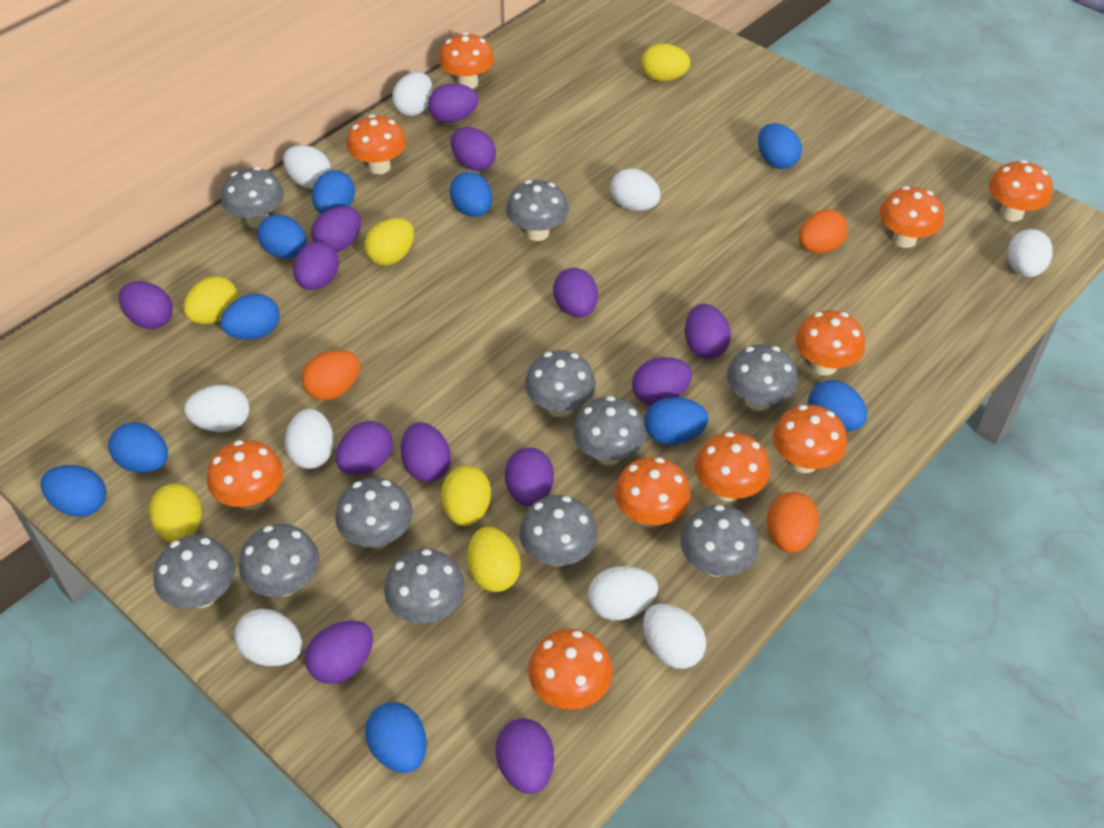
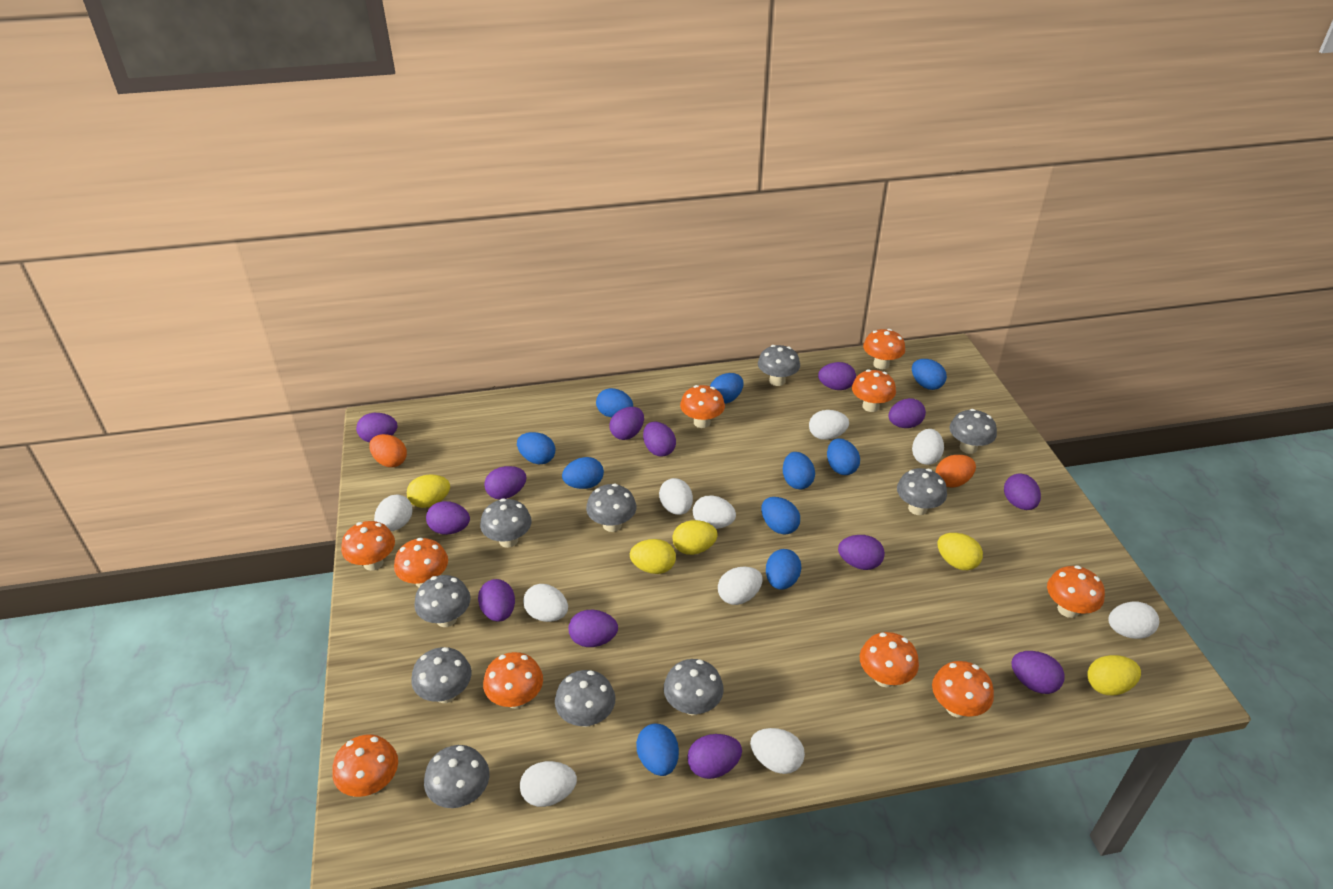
grey mushroom: 11 -> 10
orange egg: 3 -> 2
white egg: 9 -> 10
yellow egg: 6 -> 5

